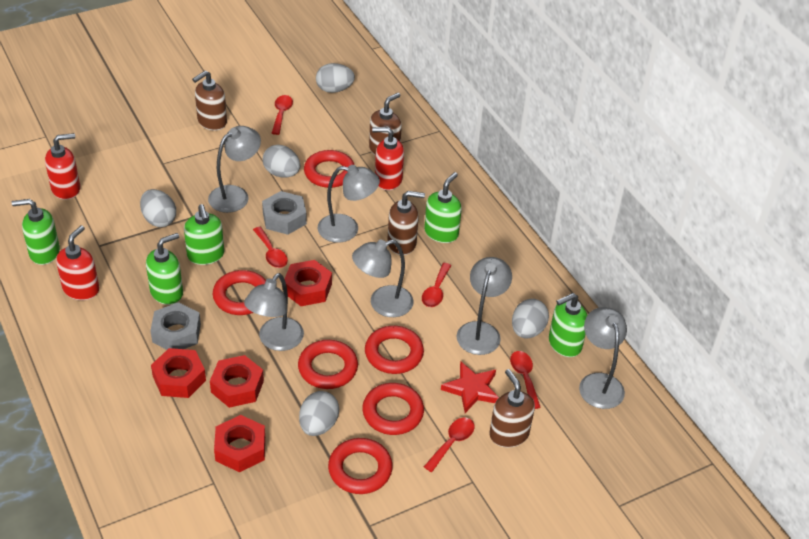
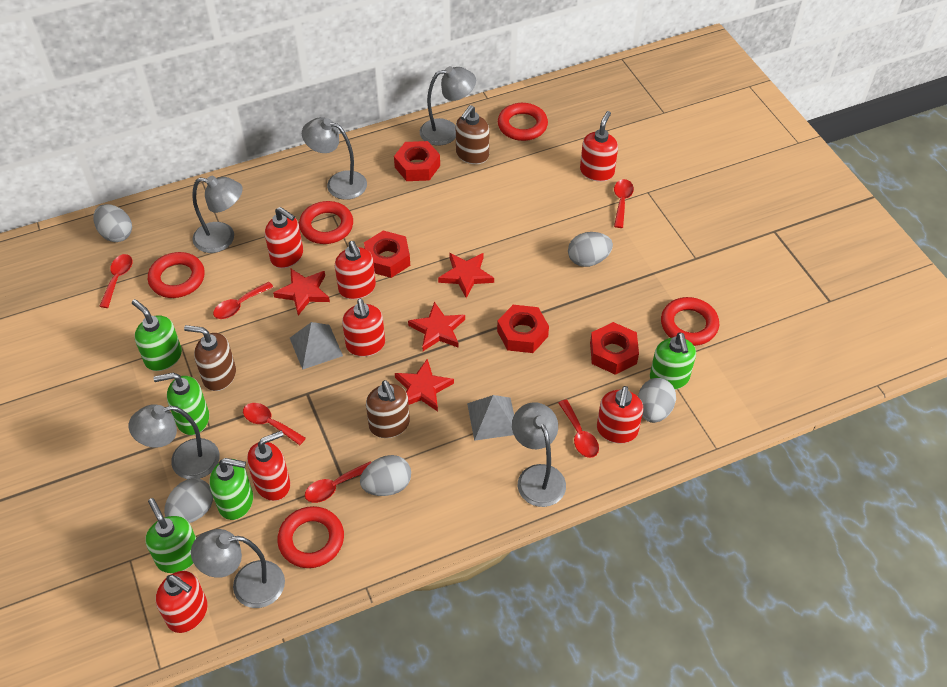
brown soap dispenser: 4 -> 3
grey nut: 2 -> 0
grey pyramid: 0 -> 2
red ring: 6 -> 5
red soap dispenser: 3 -> 7
red spoon: 5 -> 6
red star: 1 -> 4

